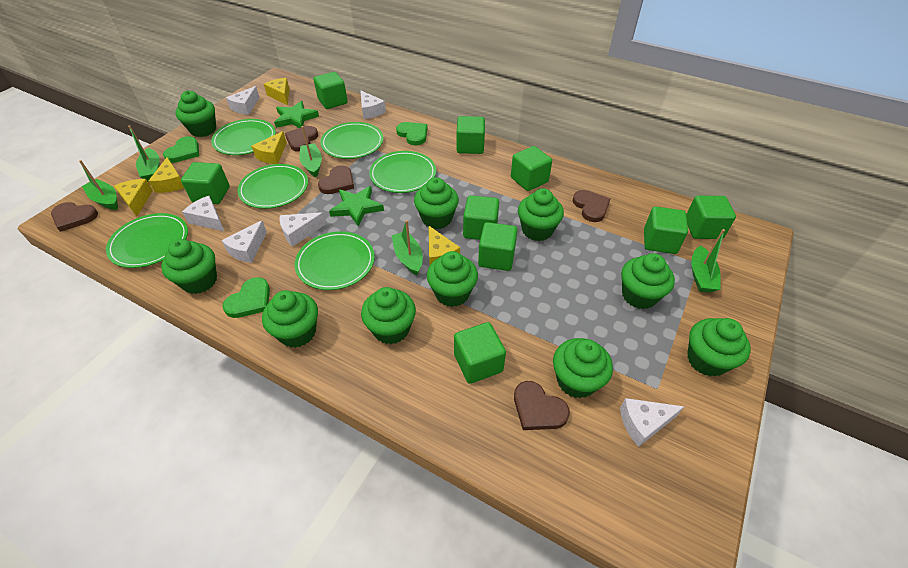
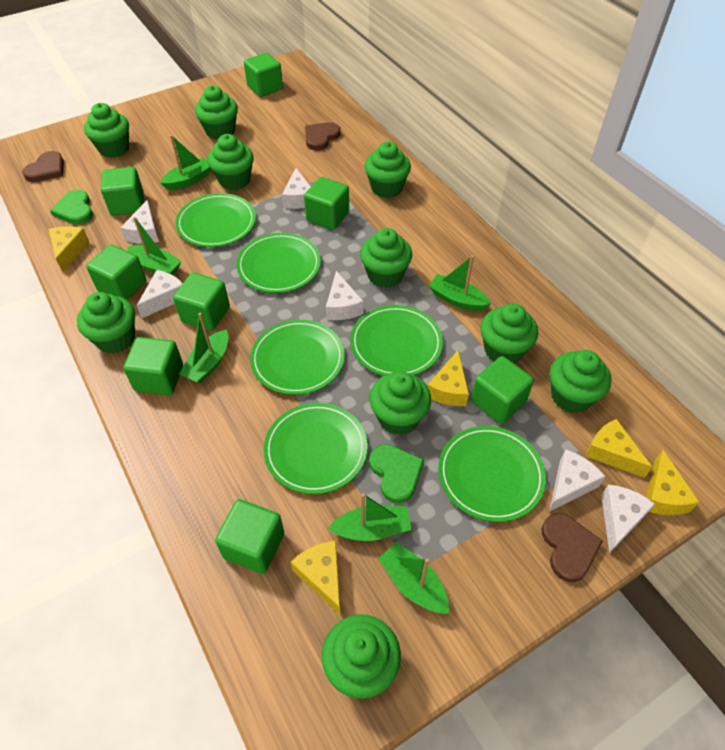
brown heart: 5 -> 3
green boat: 5 -> 6
green cube: 9 -> 8
green heart: 3 -> 2
green star: 2 -> 0

